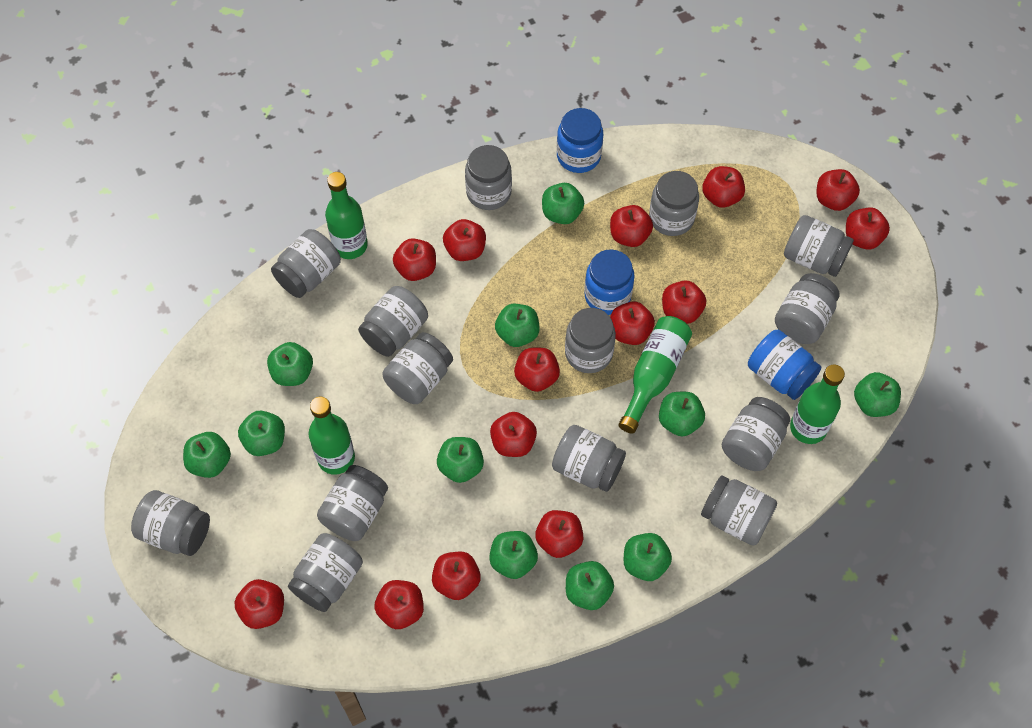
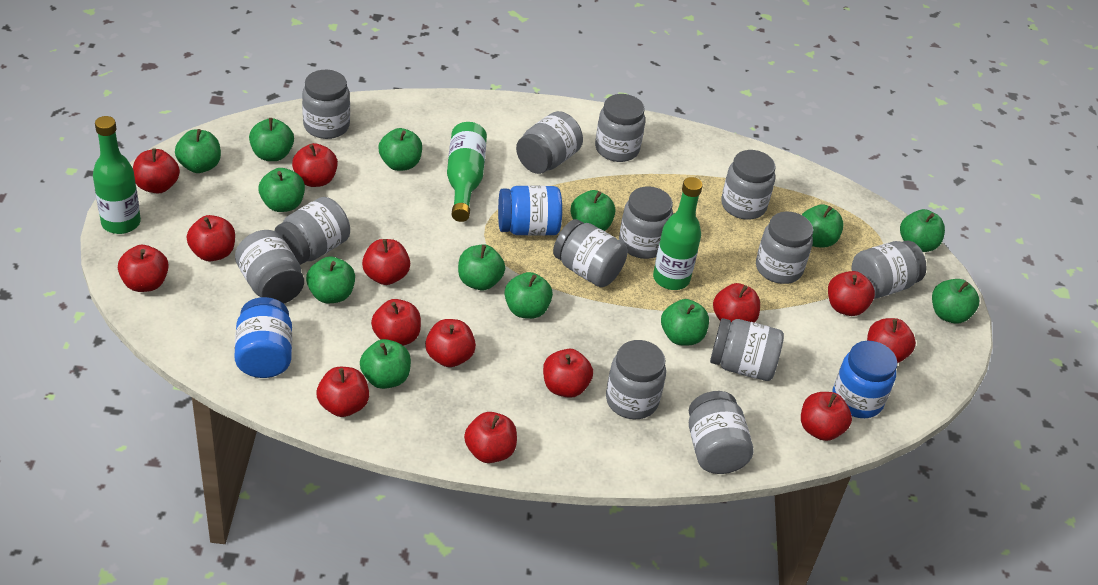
green apple: 11 -> 13
green bottle: 4 -> 3
grey jar: 14 -> 13

